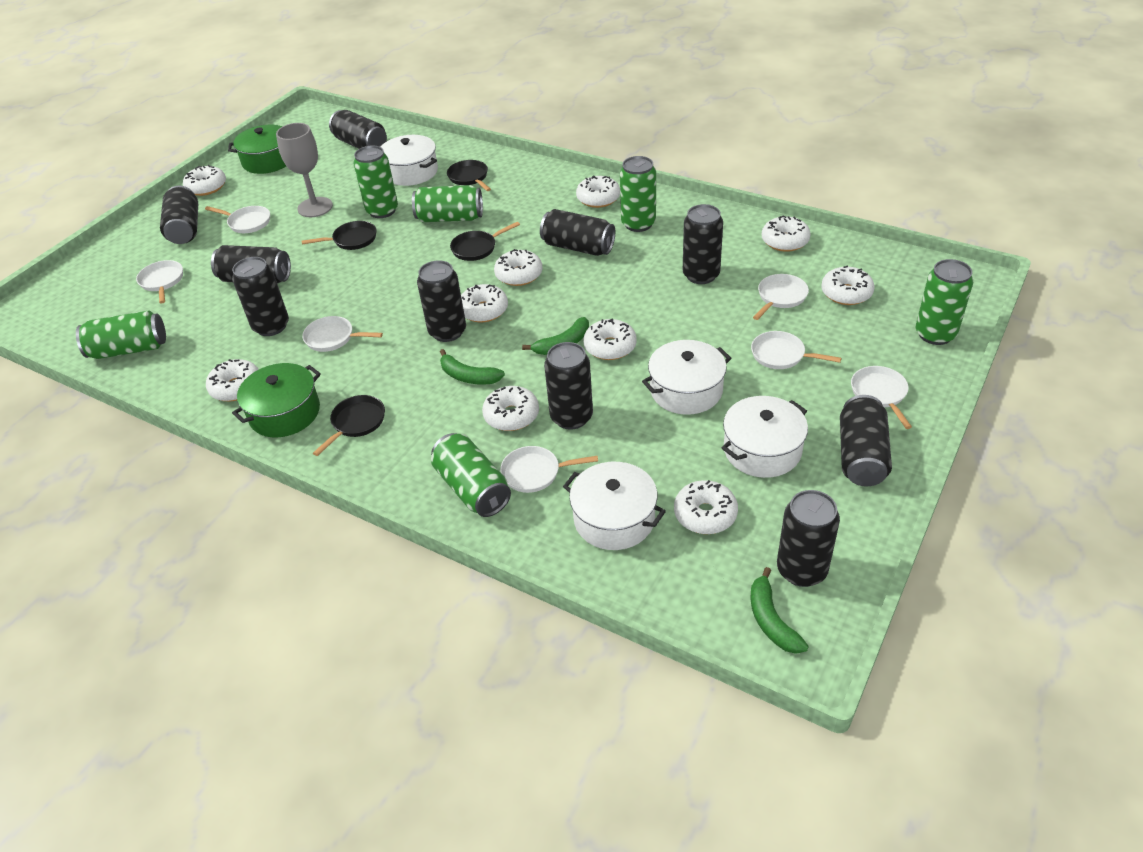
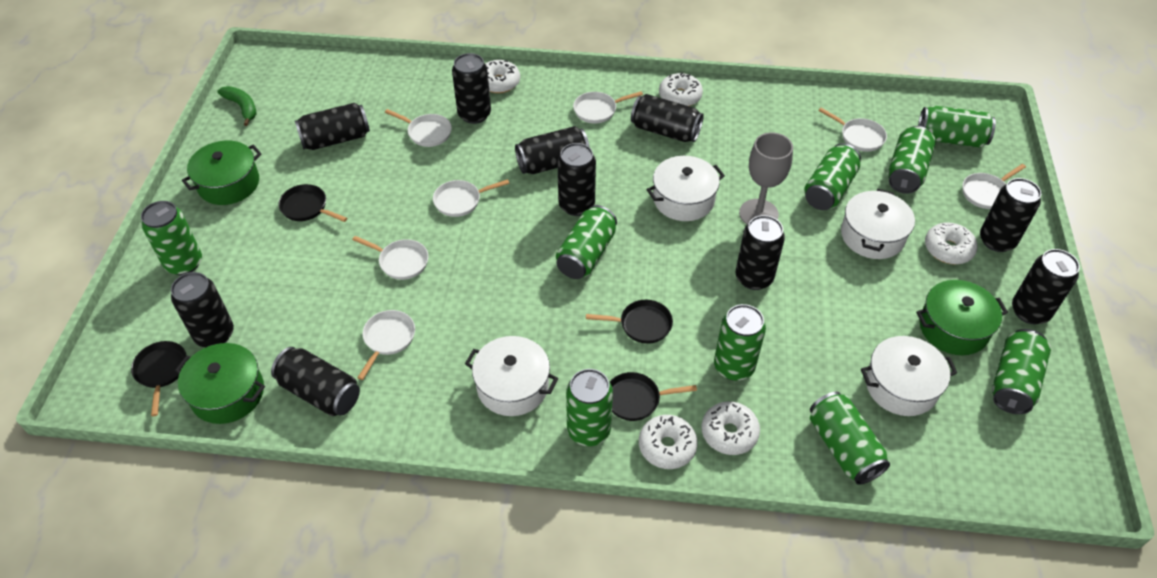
green banana: 3 -> 1
green can: 6 -> 9
green pot: 2 -> 3
white donut: 10 -> 5

